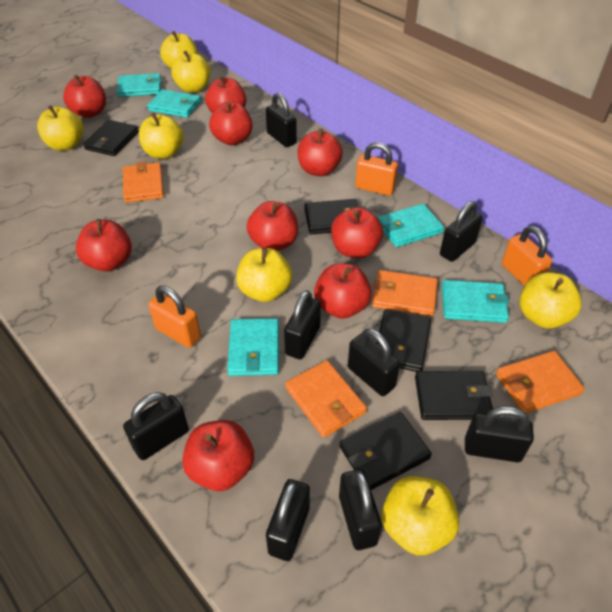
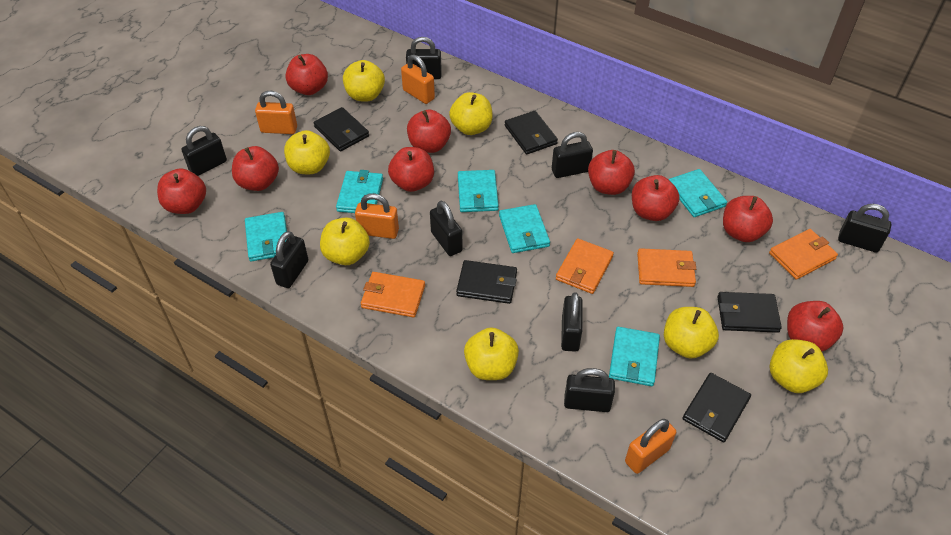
orange padlock: 3 -> 4
turquoise wallet: 5 -> 6

